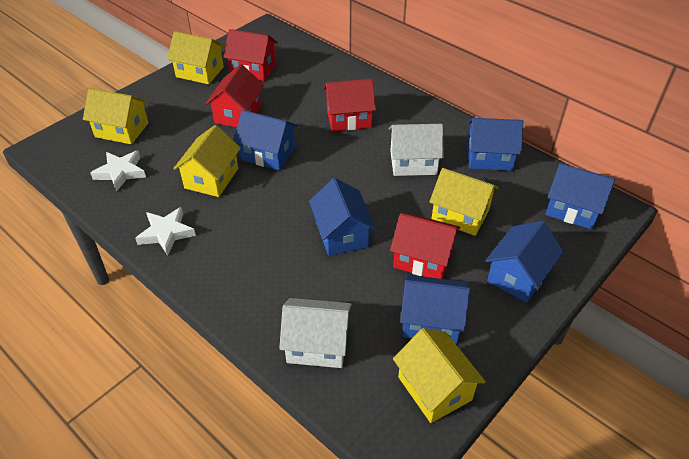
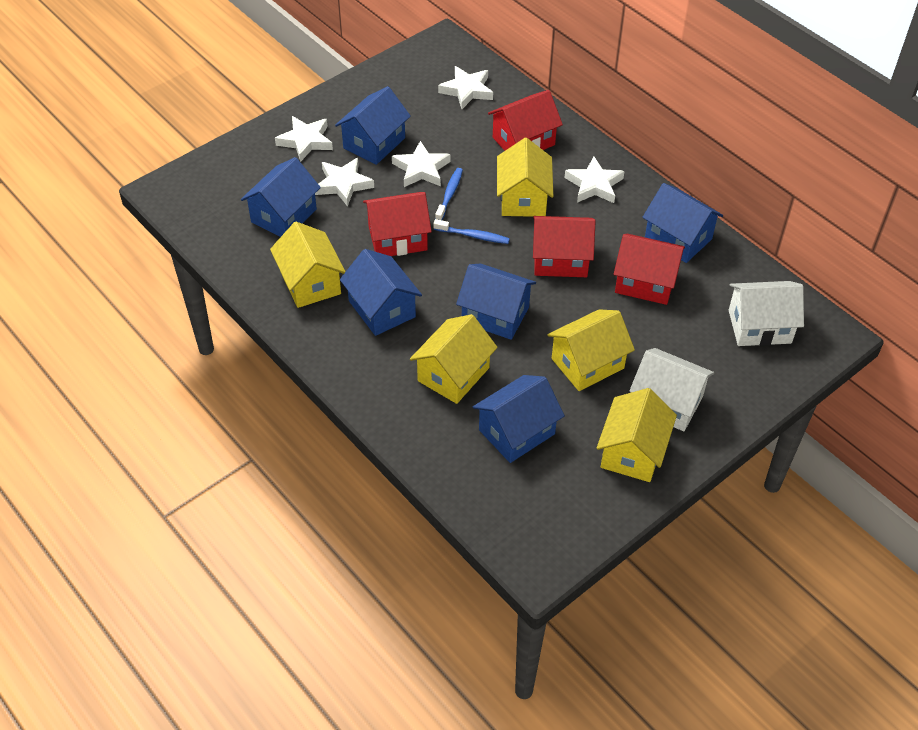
blue toothbrush: 0 -> 2
white star: 2 -> 5

